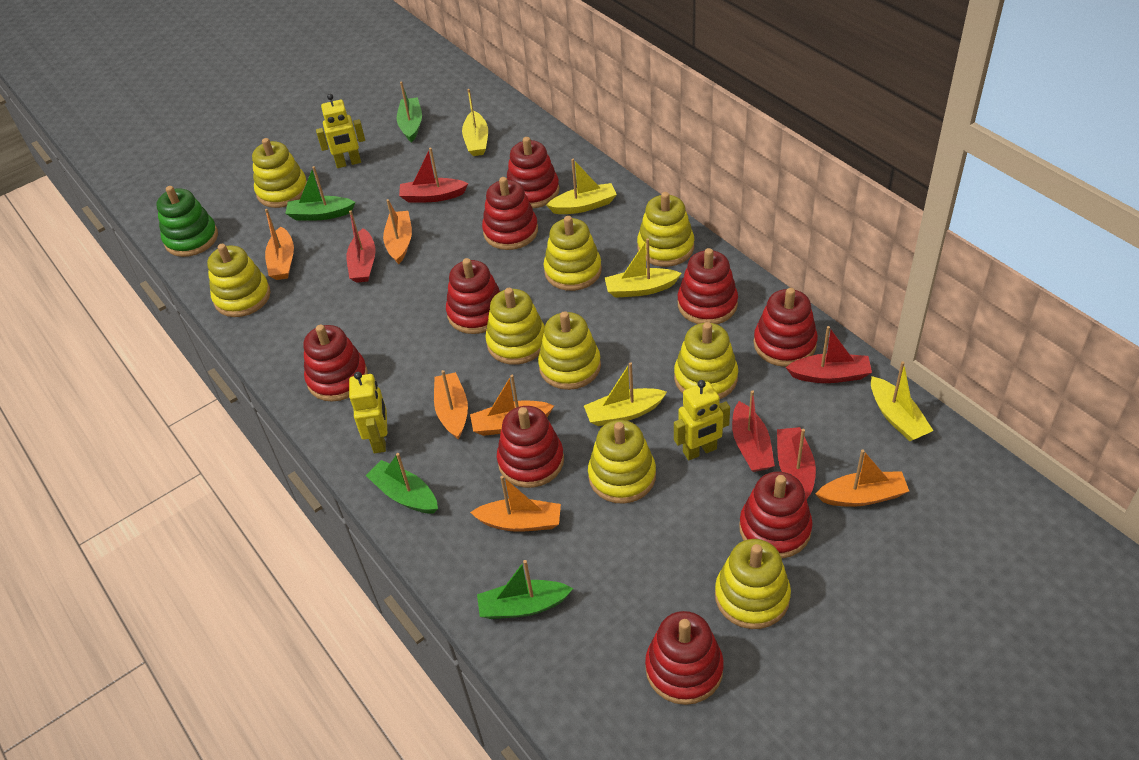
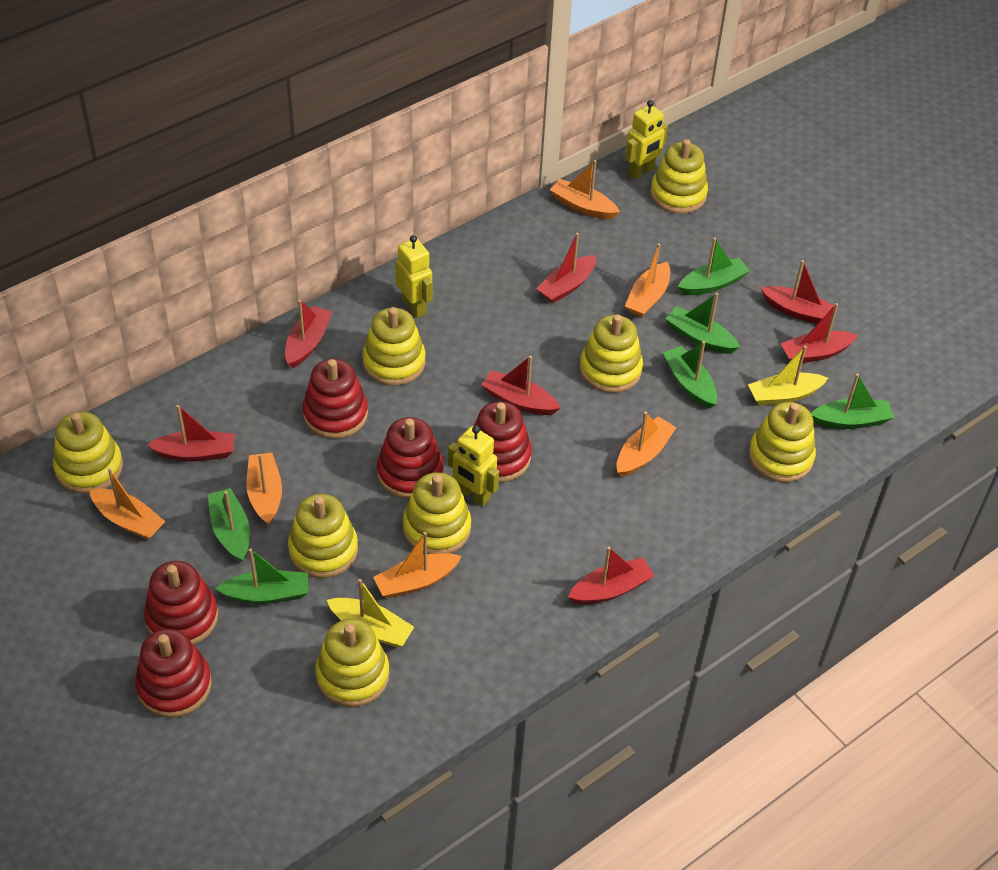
green boat: 4 -> 6
green stacking toy: 1 -> 0
red boat: 5 -> 7
red stacking toy: 9 -> 5
yellow boat: 5 -> 2
yellow stacking toy: 9 -> 8

